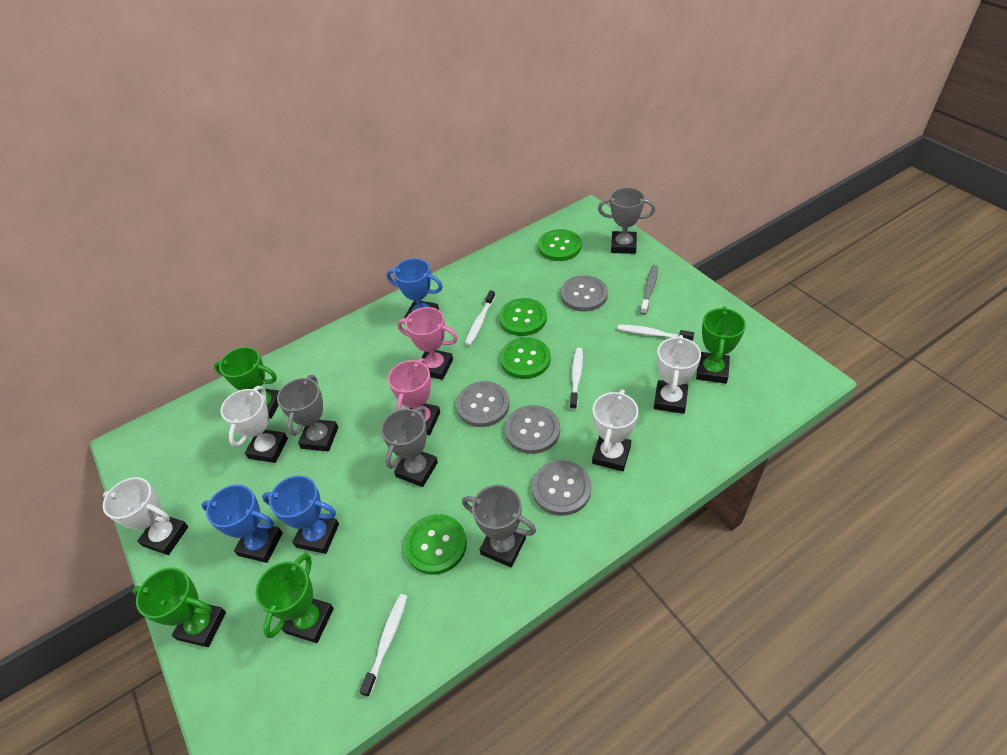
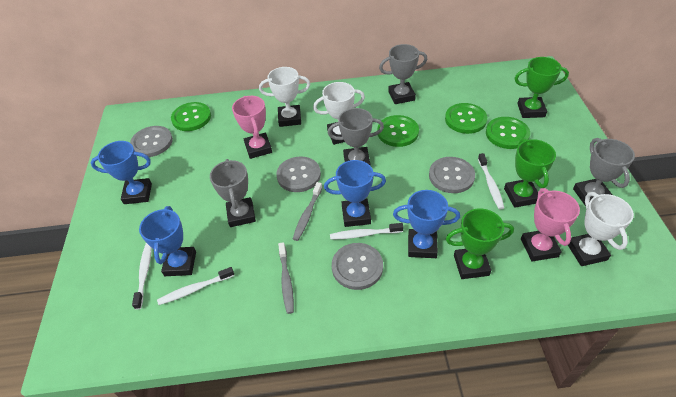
blue trophy: 3 -> 4
green trophy: 4 -> 3
grey toothbrush: 1 -> 2
white trophy: 4 -> 3

